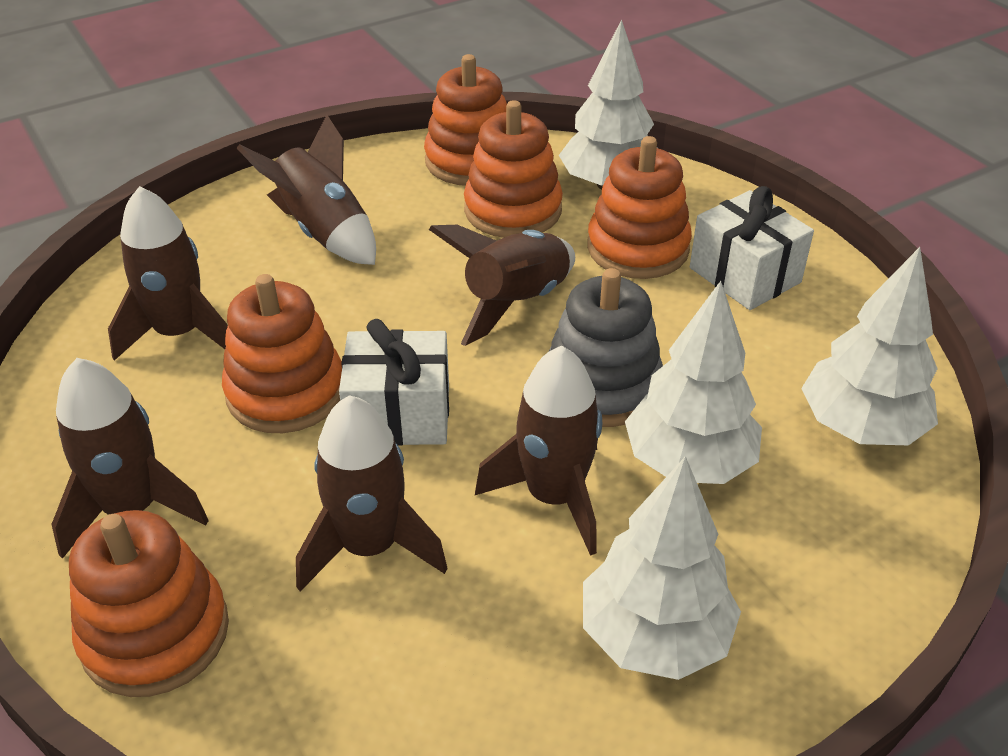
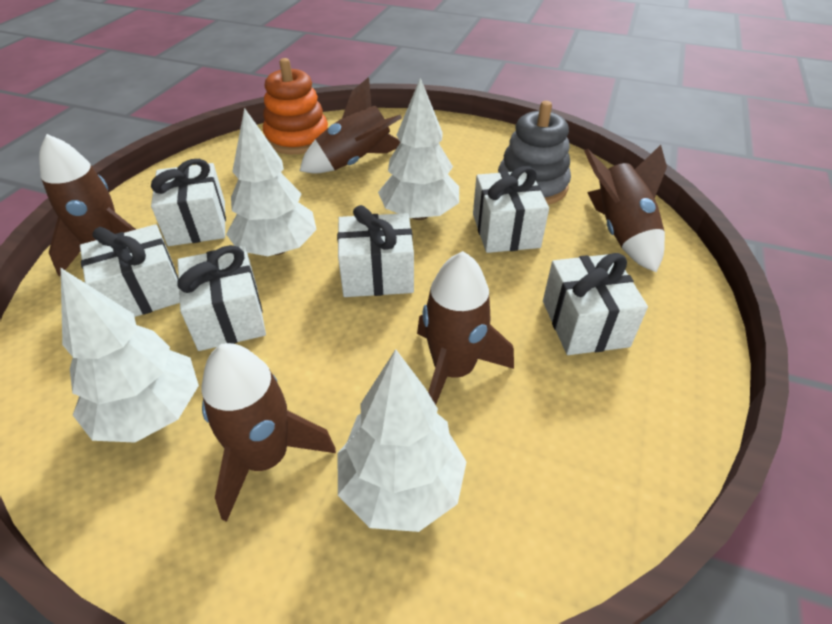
brown rocket: 6 -> 5
orange stacking toy: 5 -> 1
white gift: 2 -> 6

